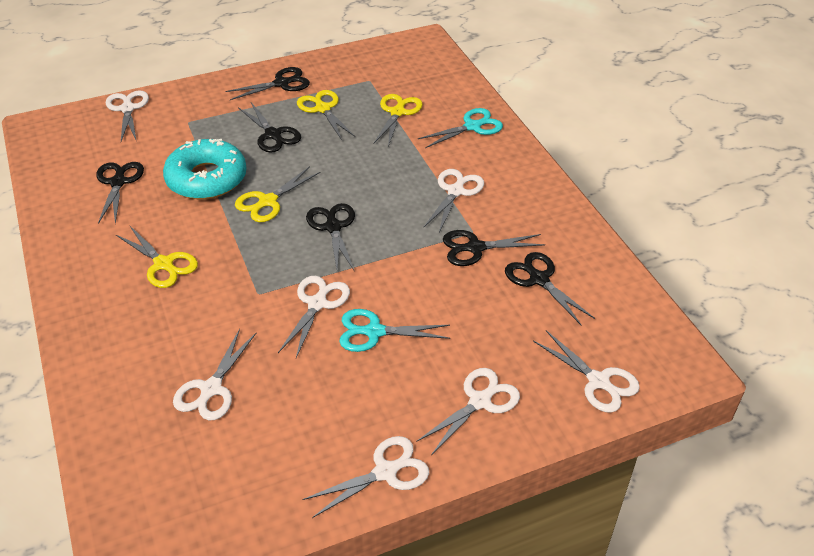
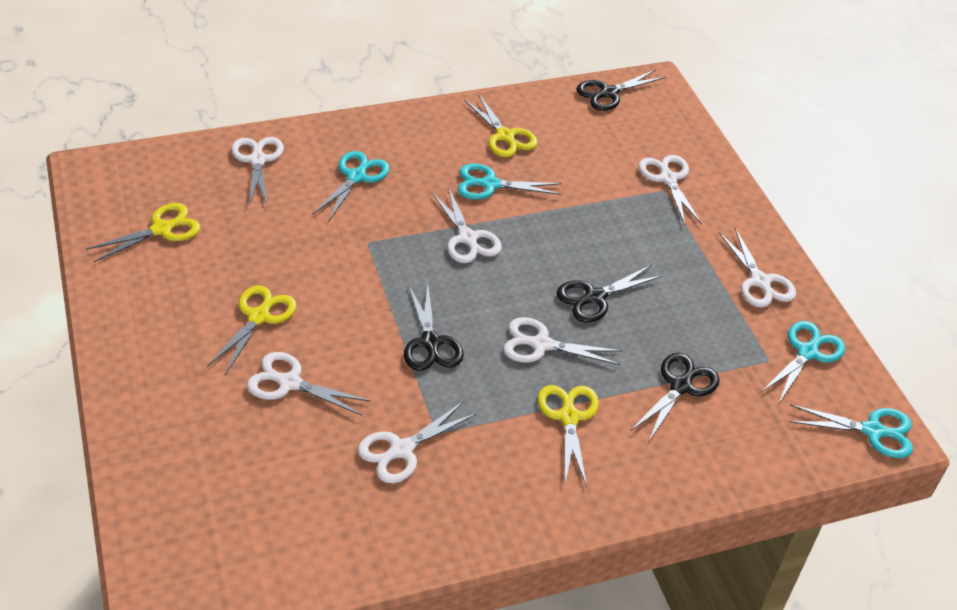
black scissors: 6 -> 4
turquoise donut: 1 -> 0
turquoise scissors: 2 -> 4

